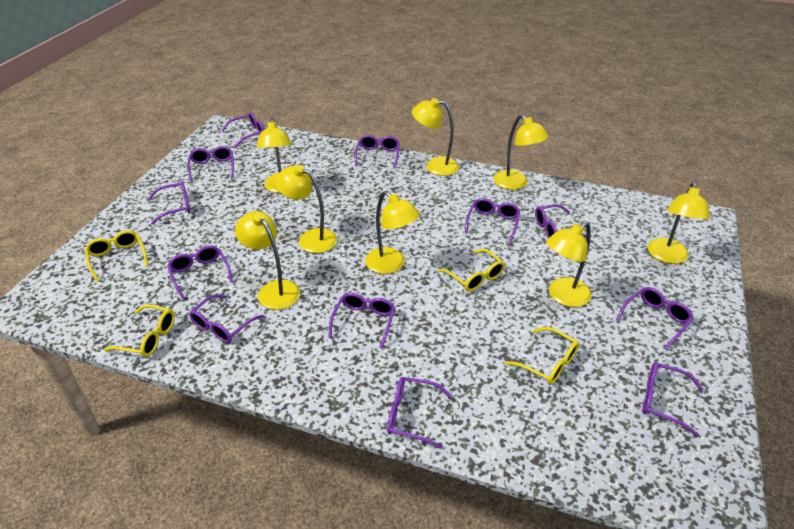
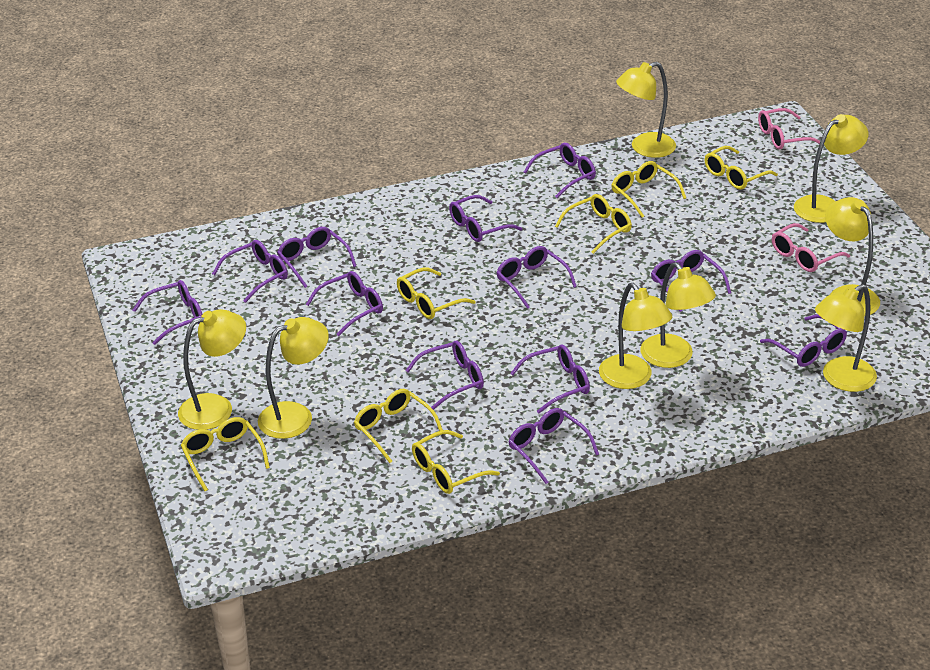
pink glasses: 0 -> 2
yellow glasses: 4 -> 7

